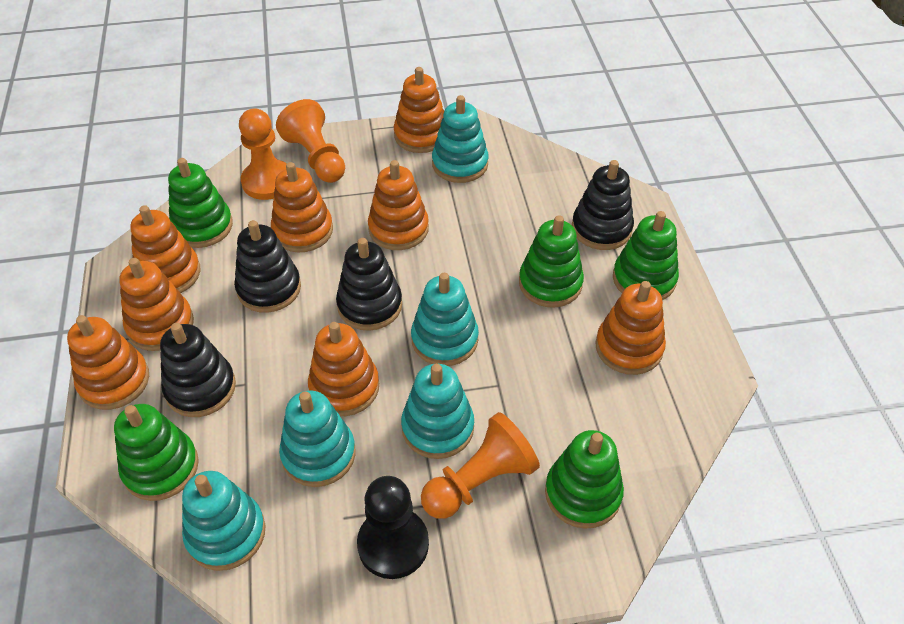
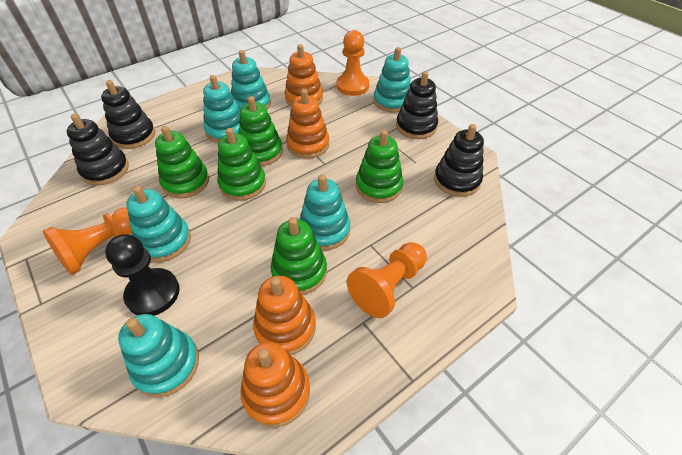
orange stacking toy: 8 -> 4
turquoise stacking toy: 5 -> 6

